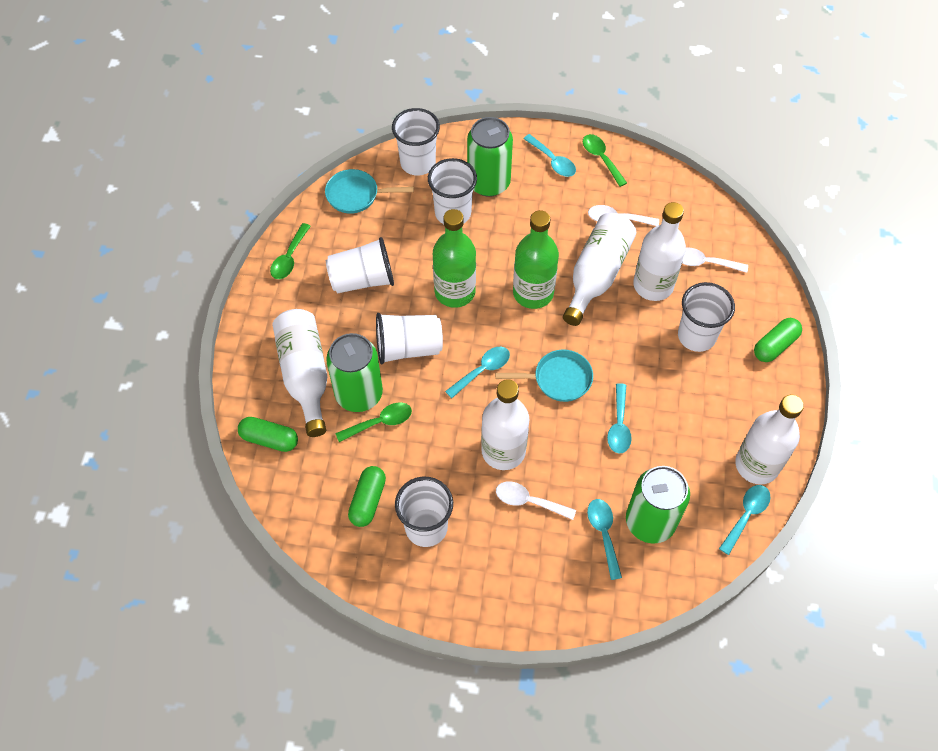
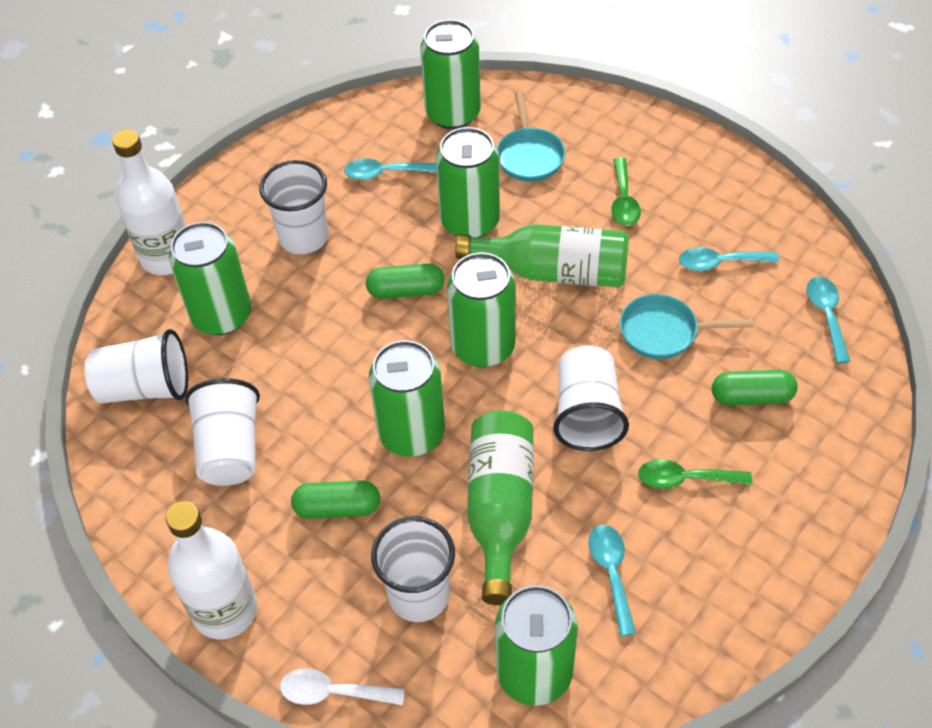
green can: 3 -> 6
green spoon: 3 -> 2
turquoise spoon: 5 -> 4
white bottle: 5 -> 2
white cup: 6 -> 5
white spoon: 3 -> 1

